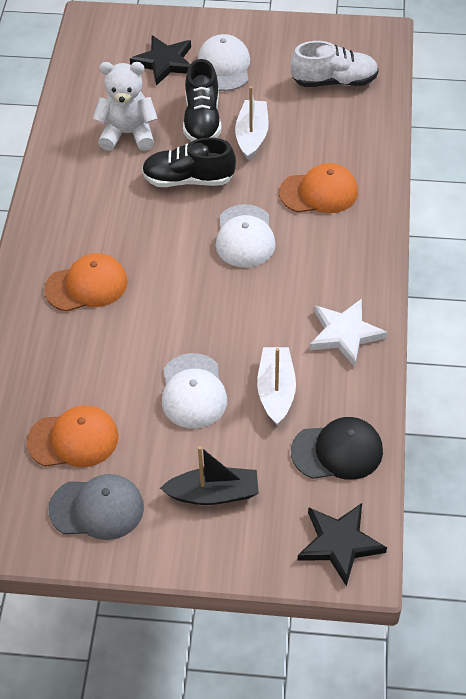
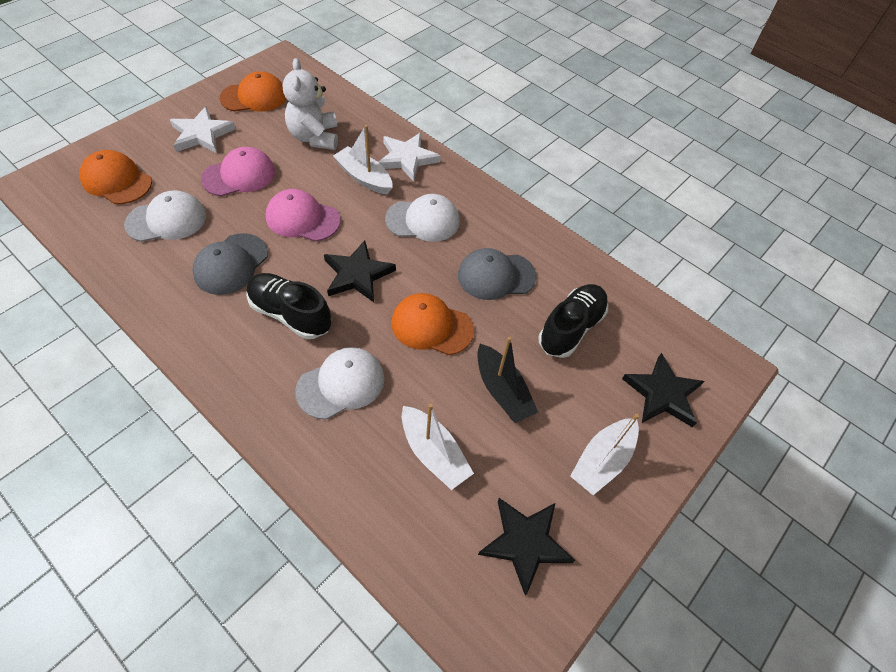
black cap: 1 -> 0
black star: 2 -> 3
grey cap: 1 -> 2
pink cap: 0 -> 2
white boat: 2 -> 3
white shoe: 1 -> 0
white star: 1 -> 2

